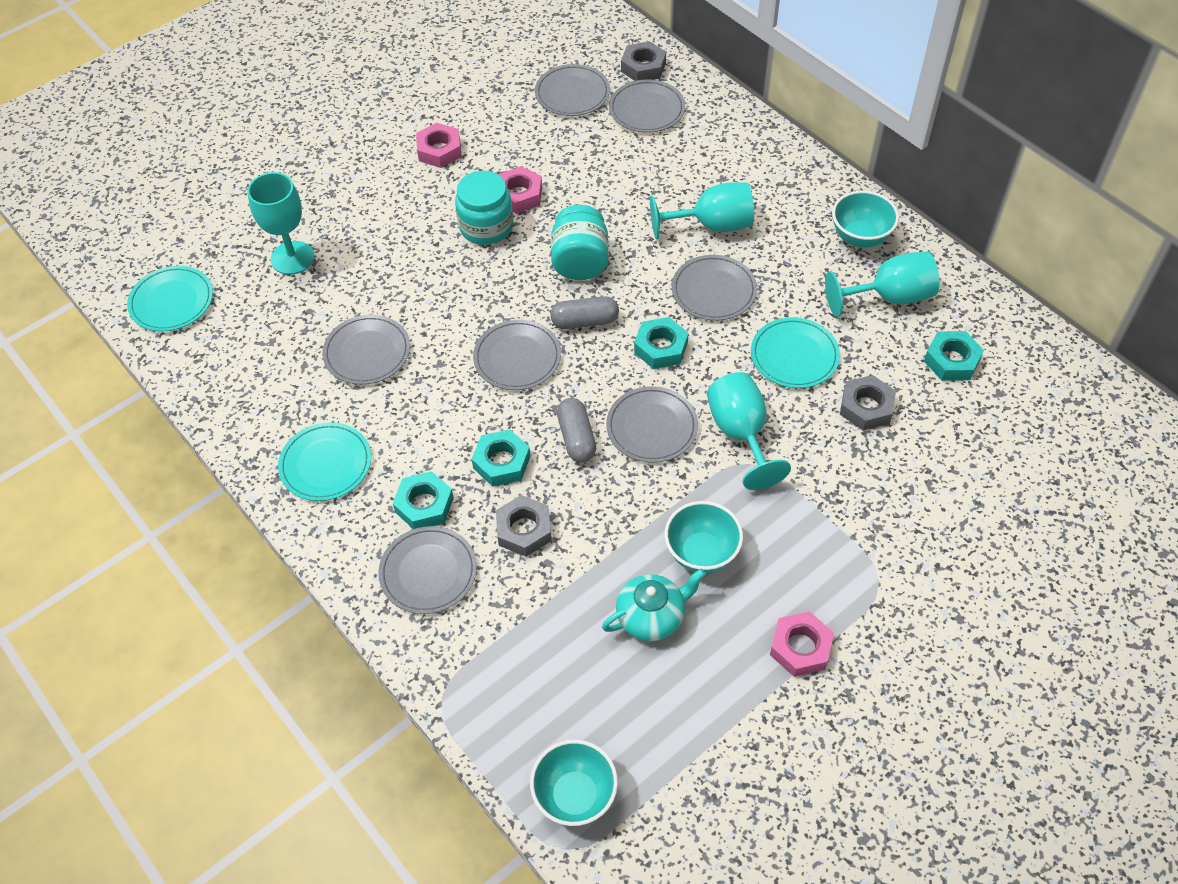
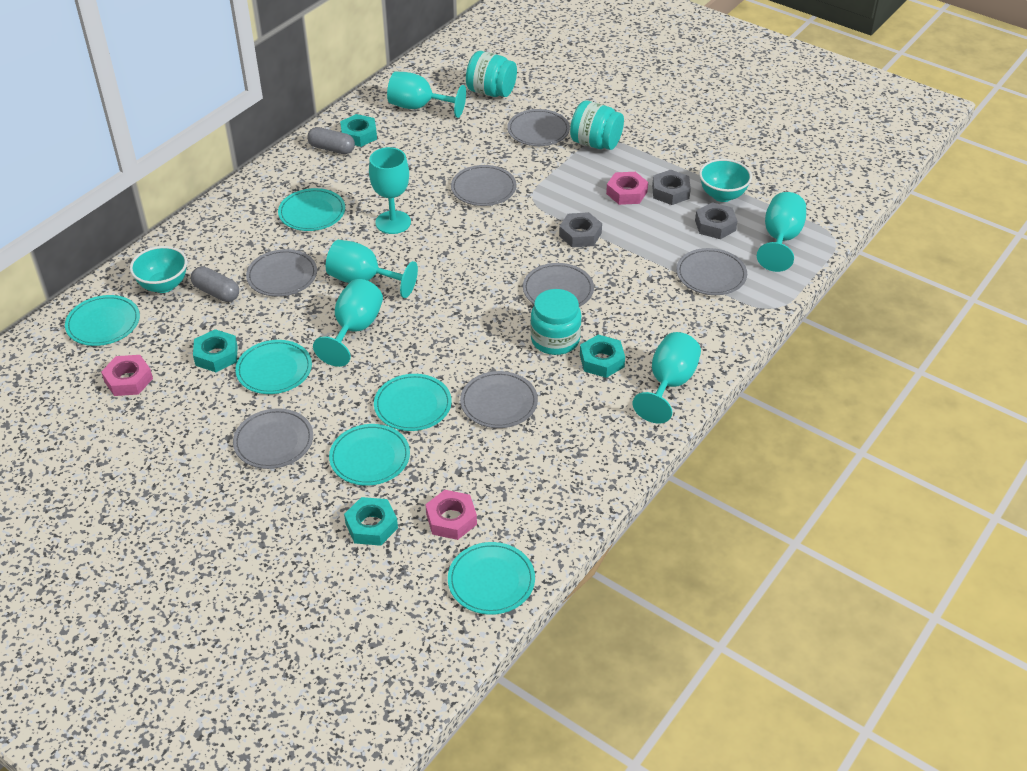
turquoise bowl: 3 -> 2
turquoise goblet: 4 -> 6
turquoise jar: 2 -> 3
turquoise plate: 3 -> 6
turquoise teapot: 1 -> 0

